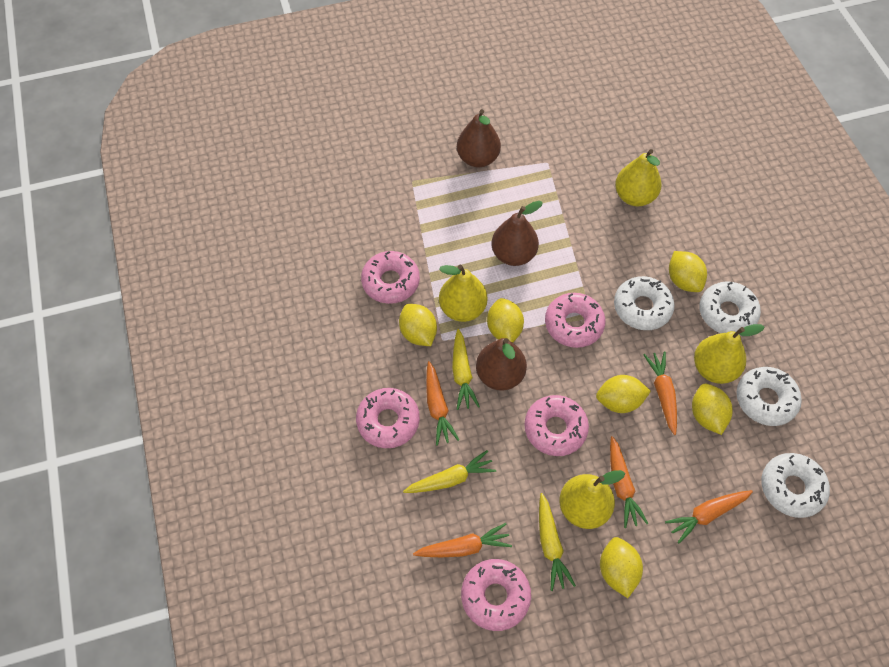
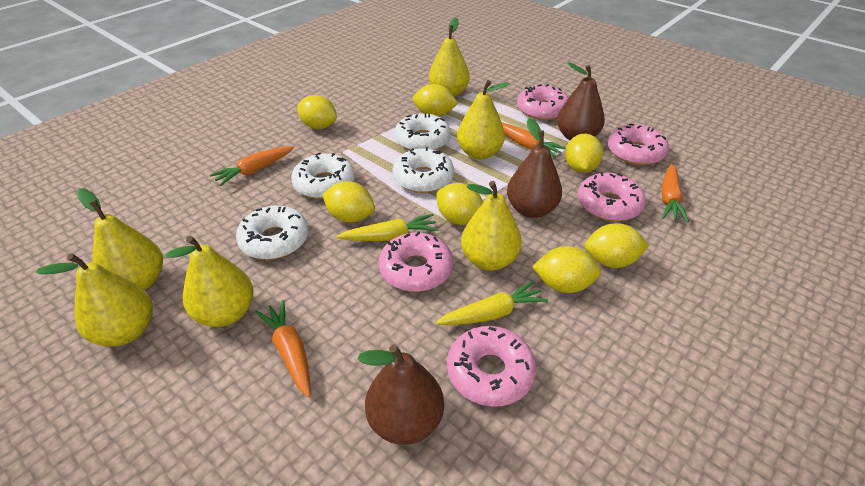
orange carrot: 5 -> 4
yellow carrot: 3 -> 2
yellow lemon: 6 -> 7
yellow pear: 4 -> 6

